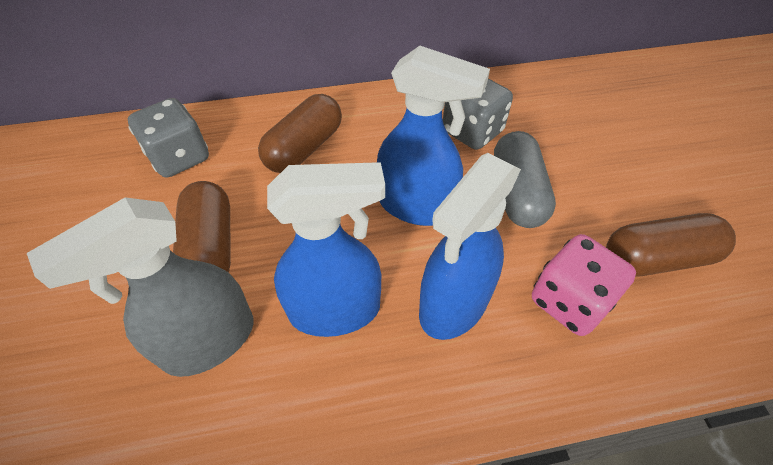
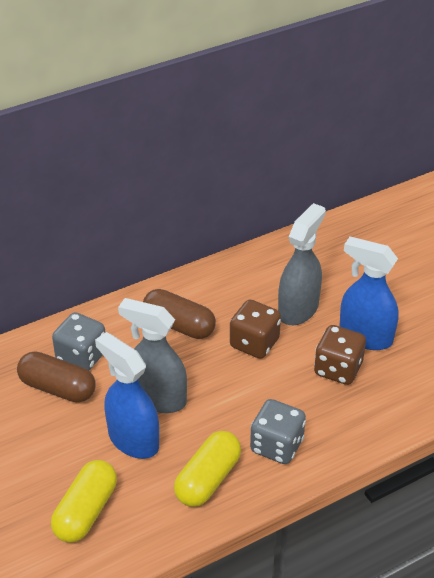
blue spray bottle: 3 -> 2
brown capsule: 3 -> 2
brown dice: 0 -> 2
grey capsule: 1 -> 0
grey spray bottle: 1 -> 2
pink dice: 1 -> 0
yellow capsule: 0 -> 2

